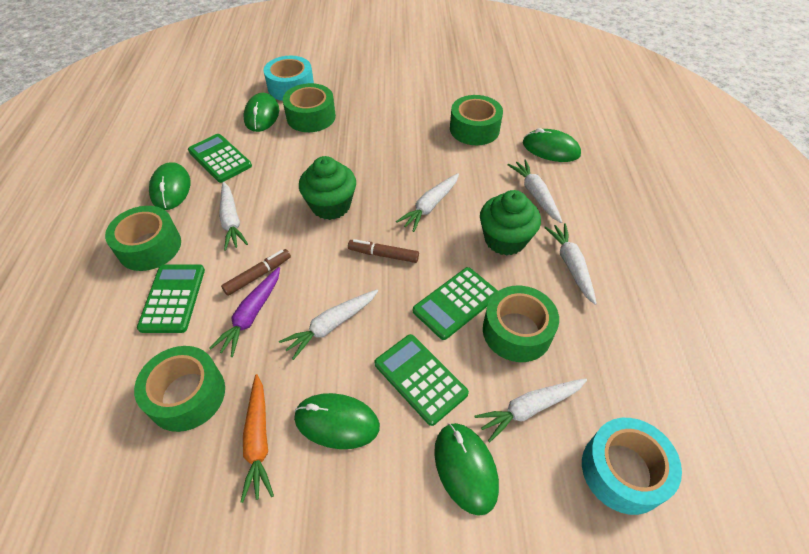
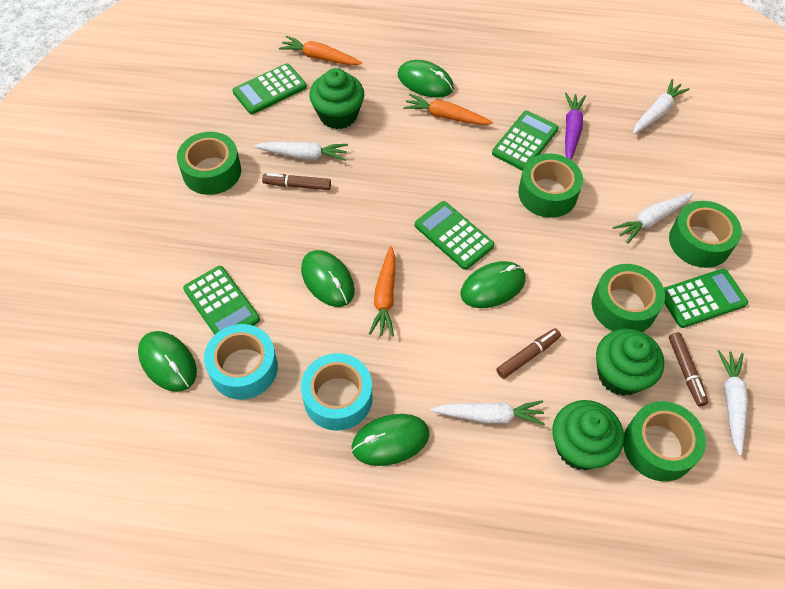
brown marker: 2 -> 3
green calculator: 4 -> 5
green cupcake: 2 -> 3
orange carrot: 1 -> 3
white carrot: 6 -> 5

